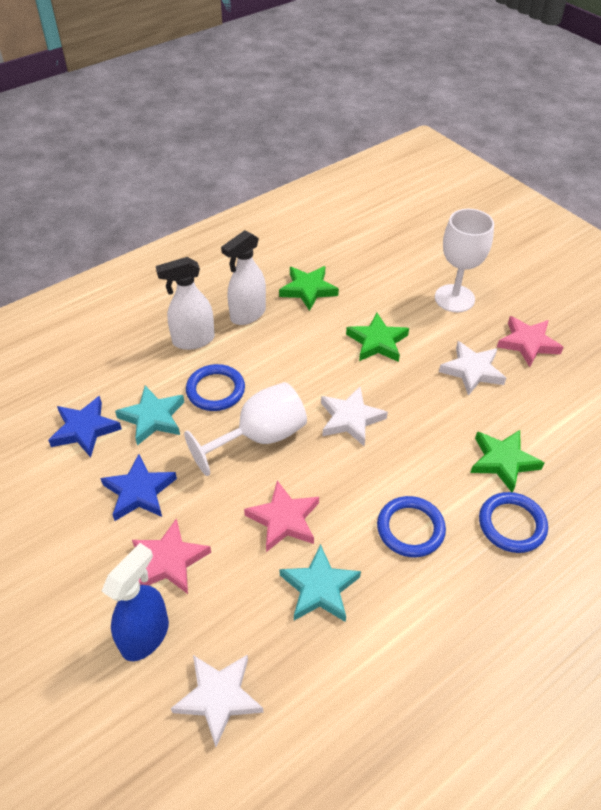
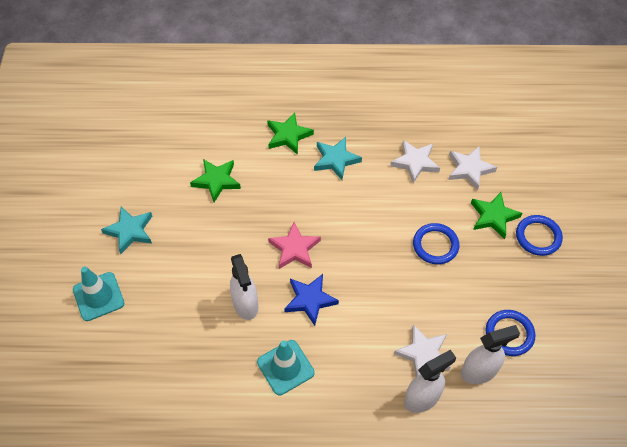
blue spray bottle: 1 -> 0
blue star: 2 -> 1
pink star: 3 -> 1
turquoise traffic cone: 0 -> 2
white goblet: 2 -> 0
white spray bottle: 2 -> 3

